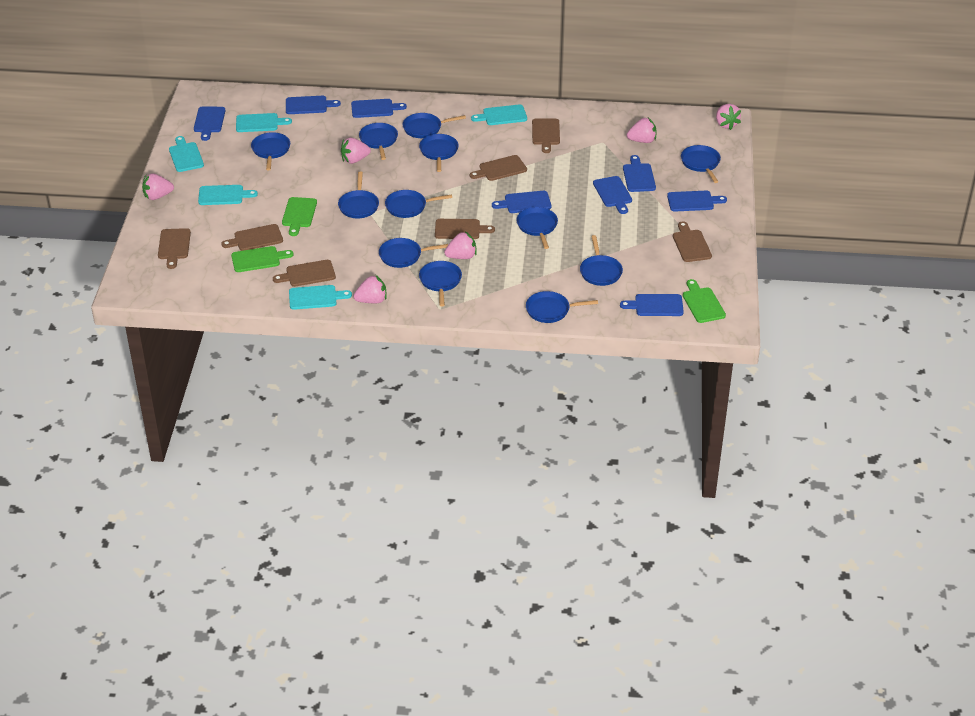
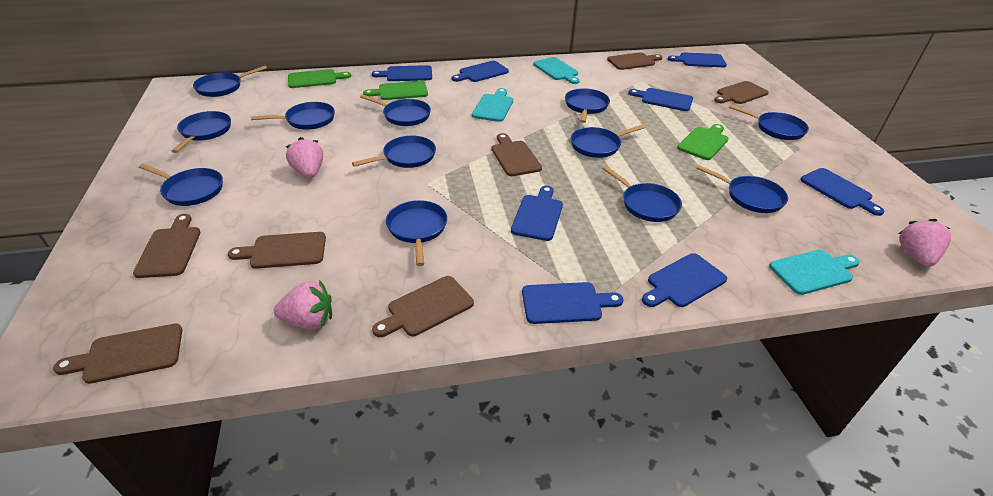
pink strawberry: 6 -> 3
turquoise cutting board: 5 -> 3

